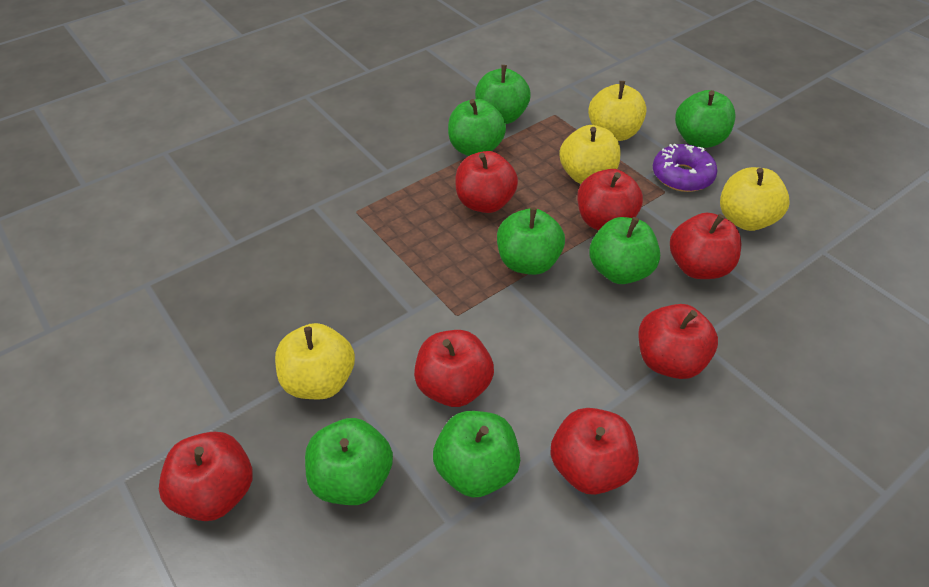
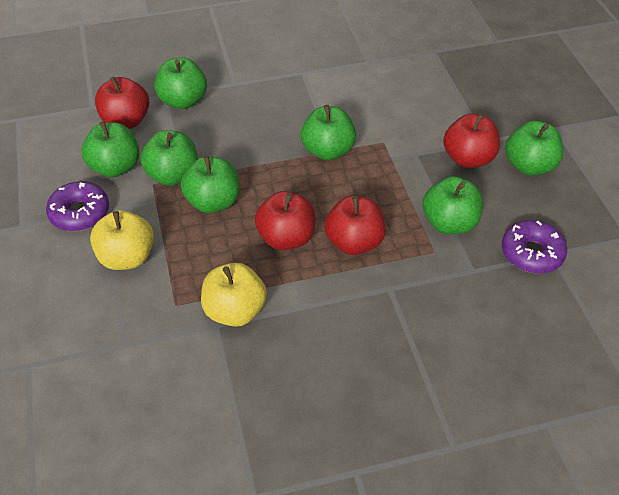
purple donut: 1 -> 2
red apple: 7 -> 4
yellow apple: 4 -> 2

